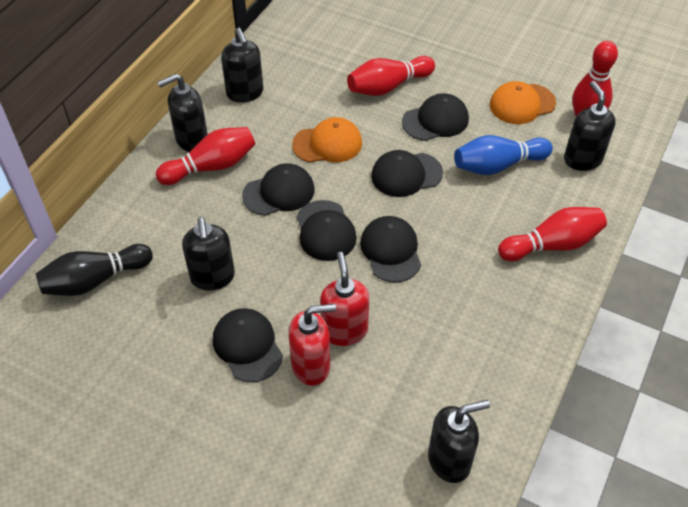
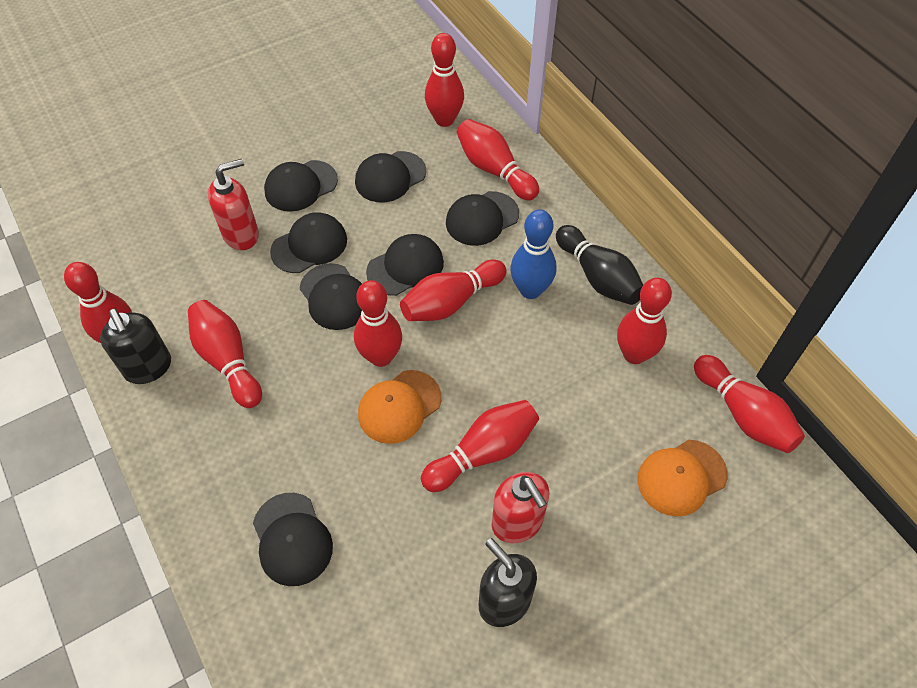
black cap: 6 -> 7
black soap dispenser: 5 -> 2
red bowling pin: 4 -> 9

